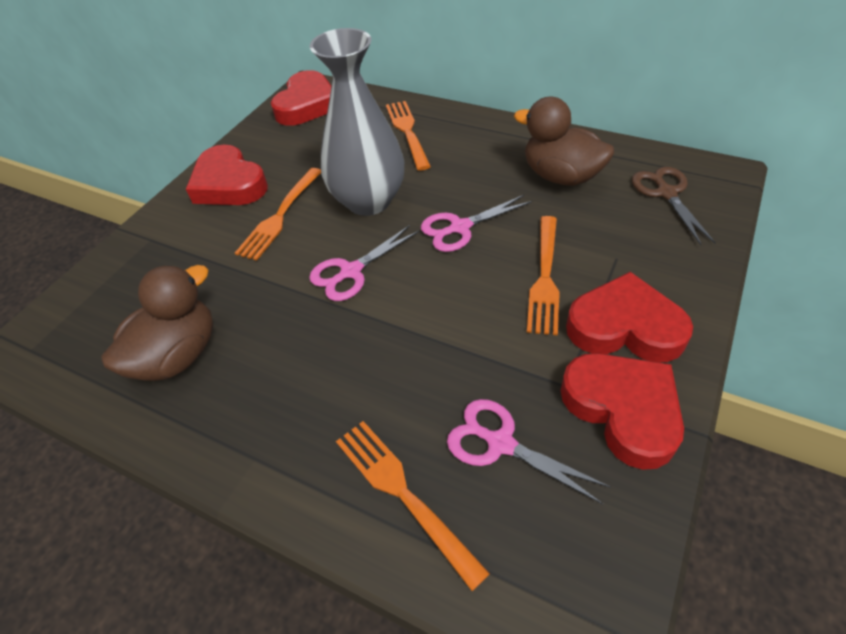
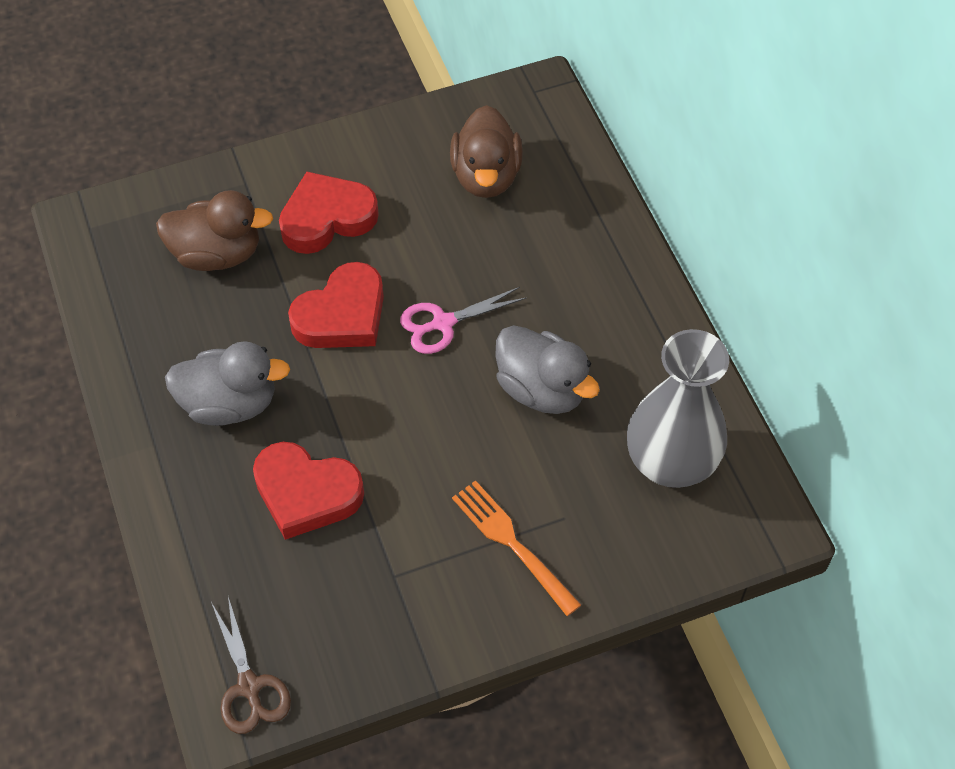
grey duck: 0 -> 2
orange fork: 4 -> 1
pink scissors: 3 -> 1
red heart: 4 -> 3

